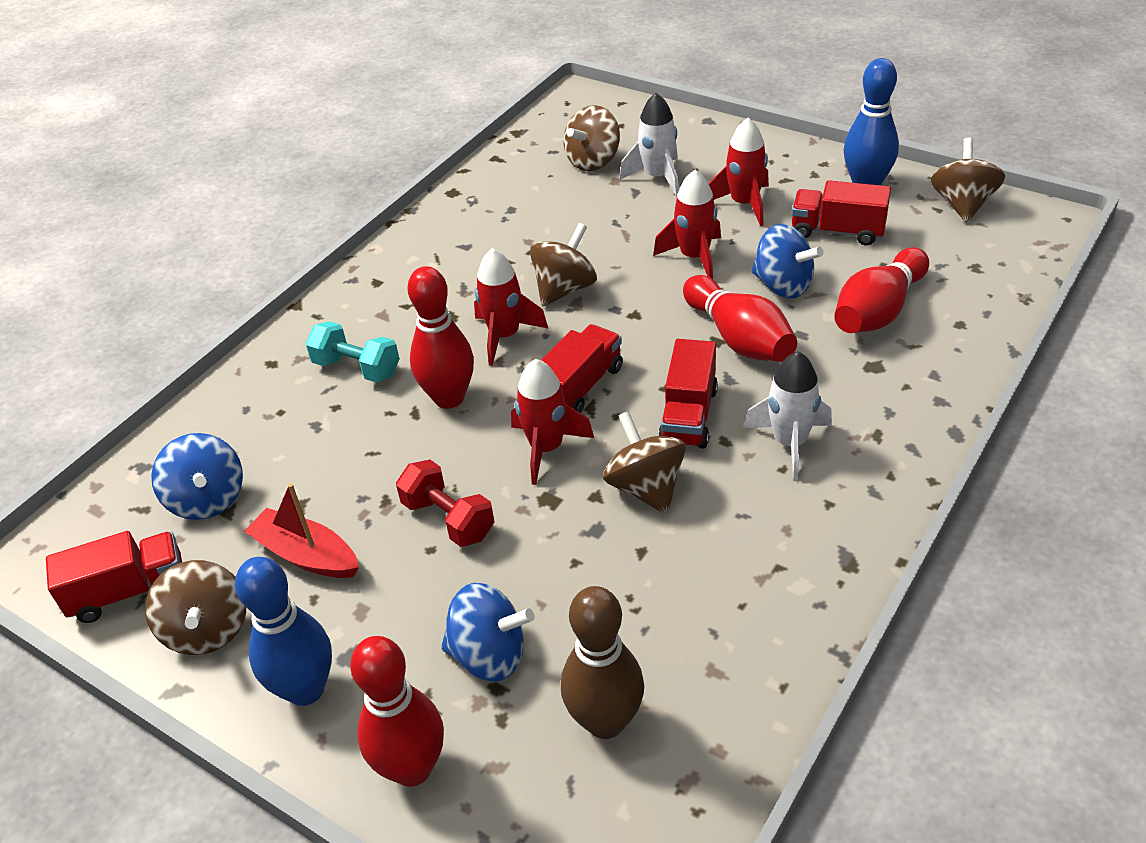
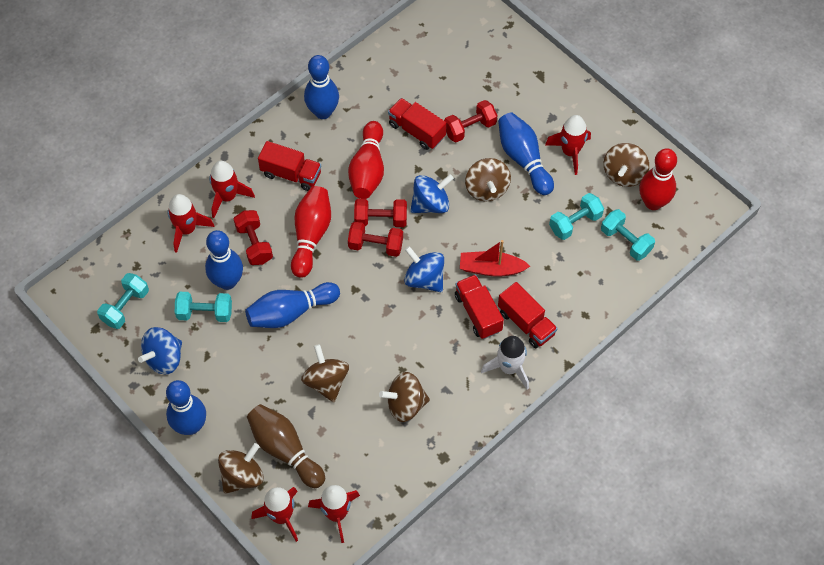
blue bowling pin: 2 -> 5
red bowling pin: 4 -> 3
red dumbbell: 1 -> 4
red rocket: 4 -> 5
turquoise dumbbell: 1 -> 4
white rocket: 2 -> 1

